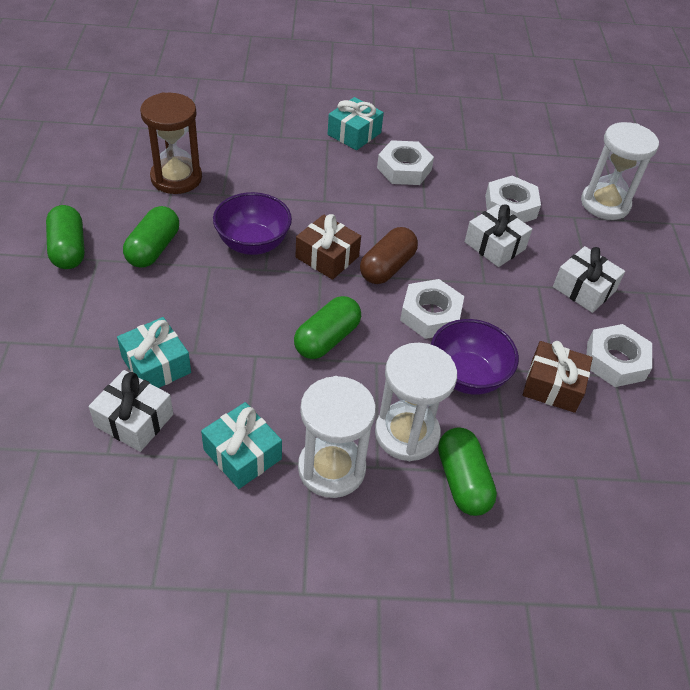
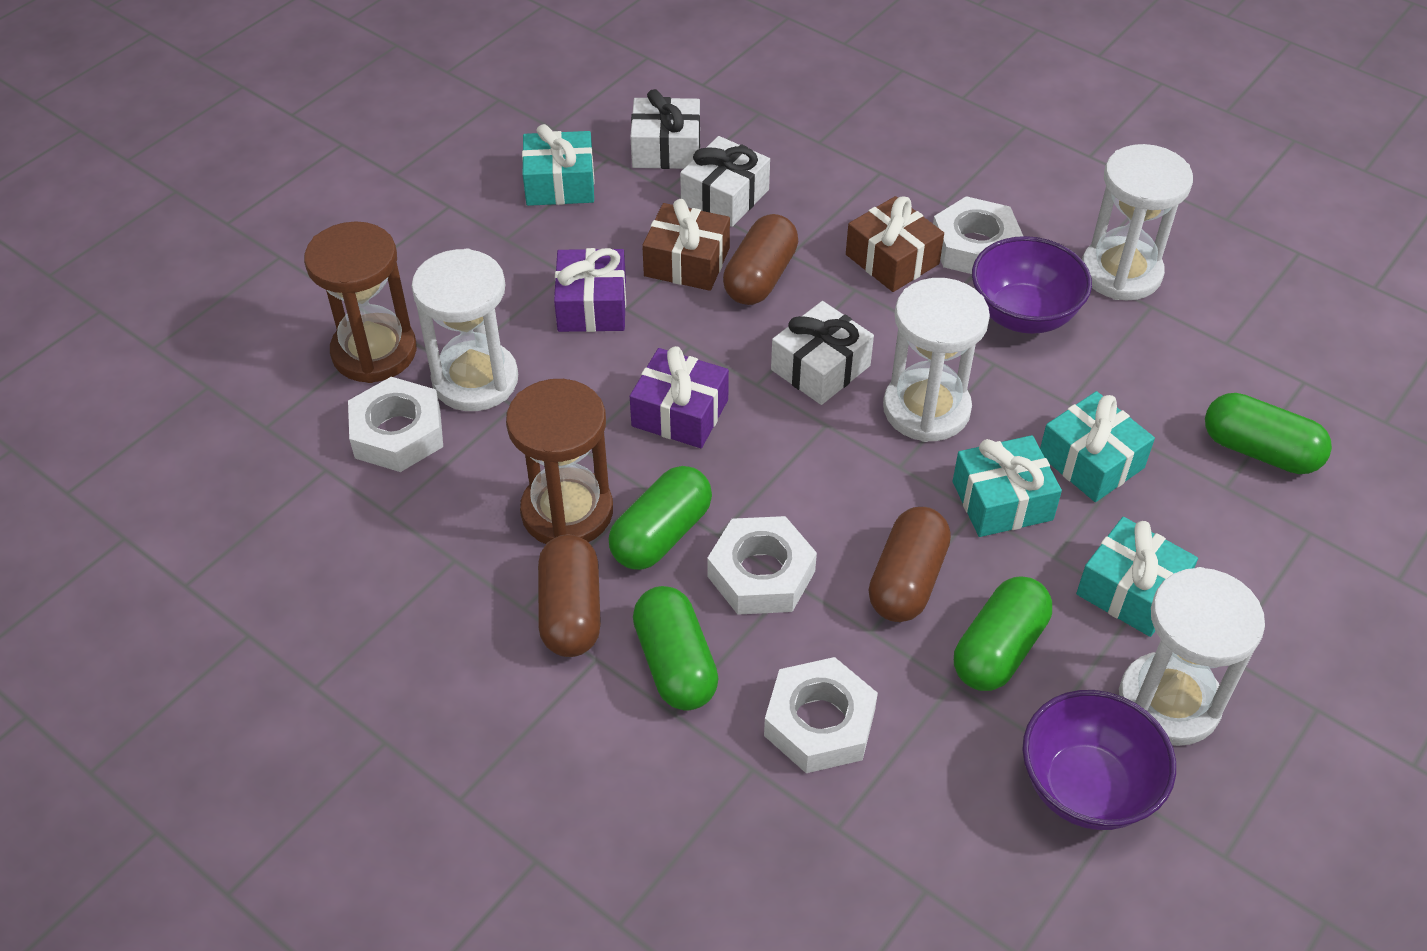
brown capsule: 1 -> 3
brown hourglass: 1 -> 2
purple gift: 0 -> 2
turquoise gift: 3 -> 4
white hourglass: 3 -> 4

